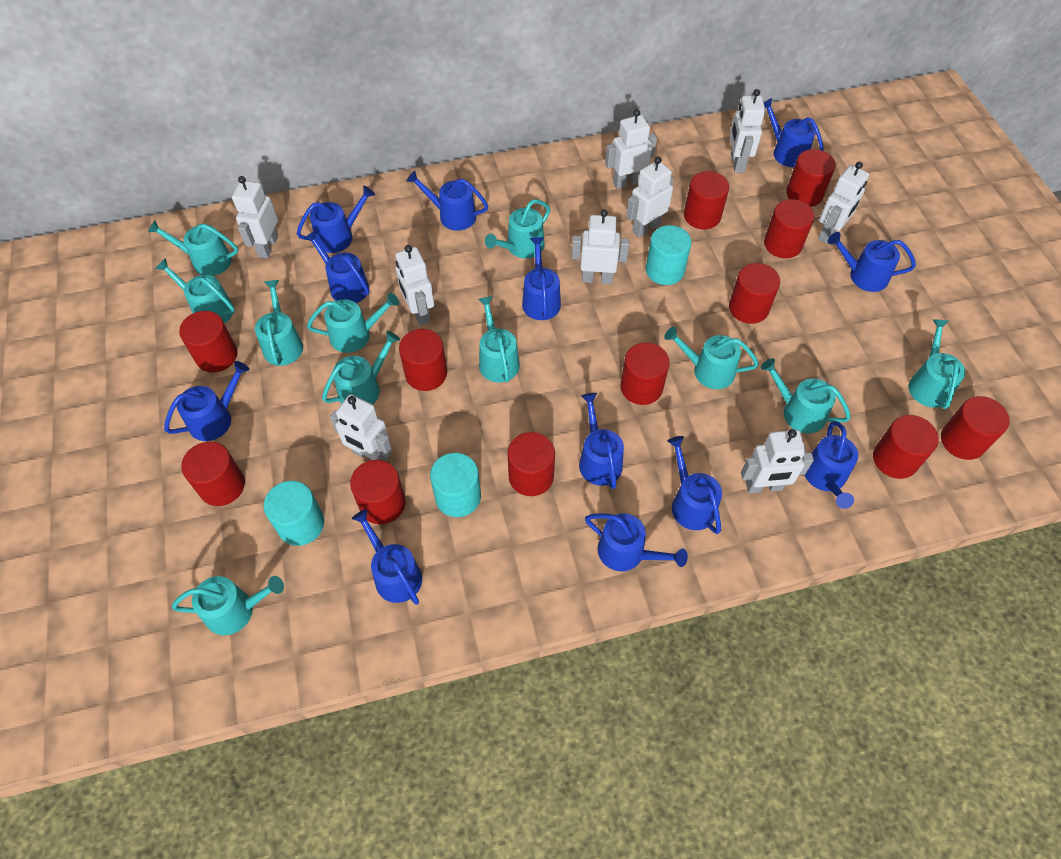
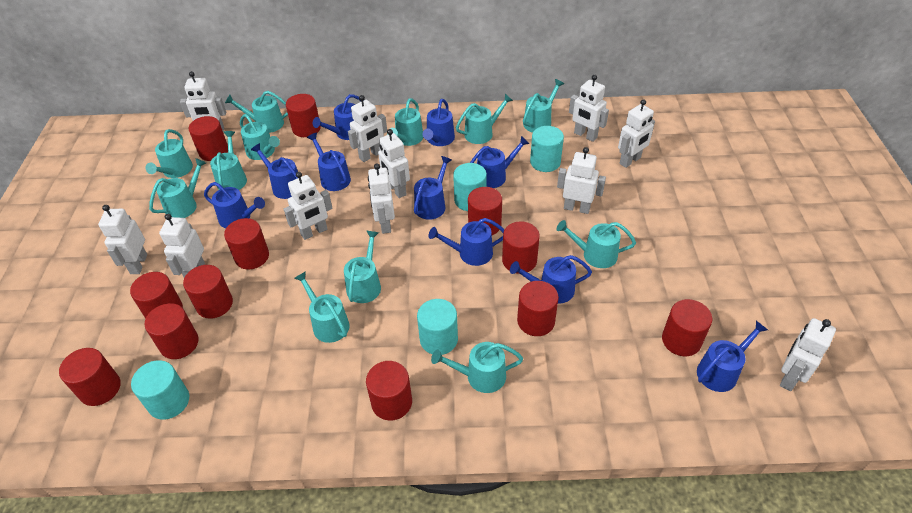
blue watering can: 12 -> 10
turquoise cylinder: 3 -> 4
turquoise watering can: 11 -> 12
white robot: 9 -> 11

